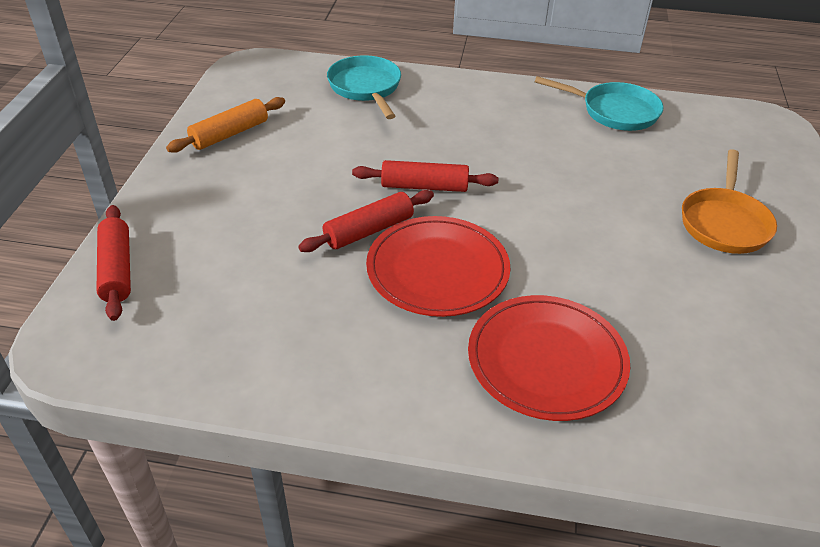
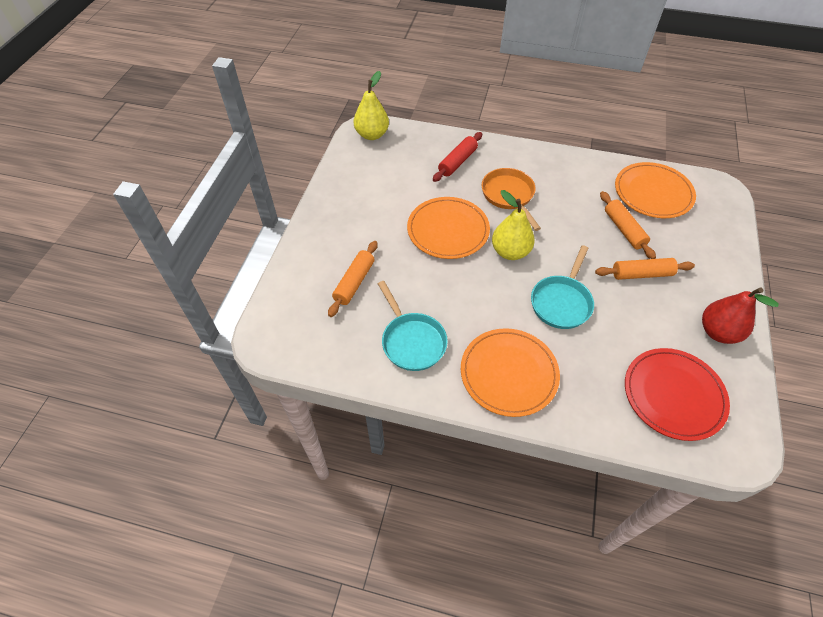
orange plate: 0 -> 3
orange rolling pin: 1 -> 3
red pear: 0 -> 1
red plate: 2 -> 1
red rolling pin: 3 -> 1
yellow pear: 0 -> 2

